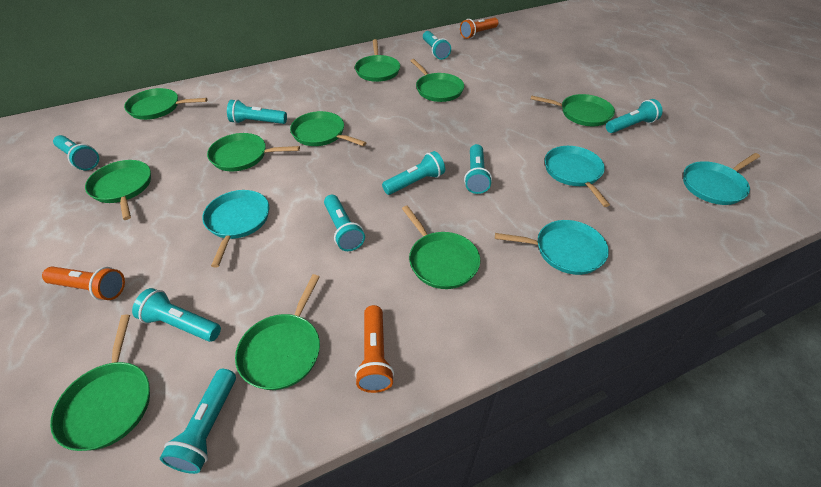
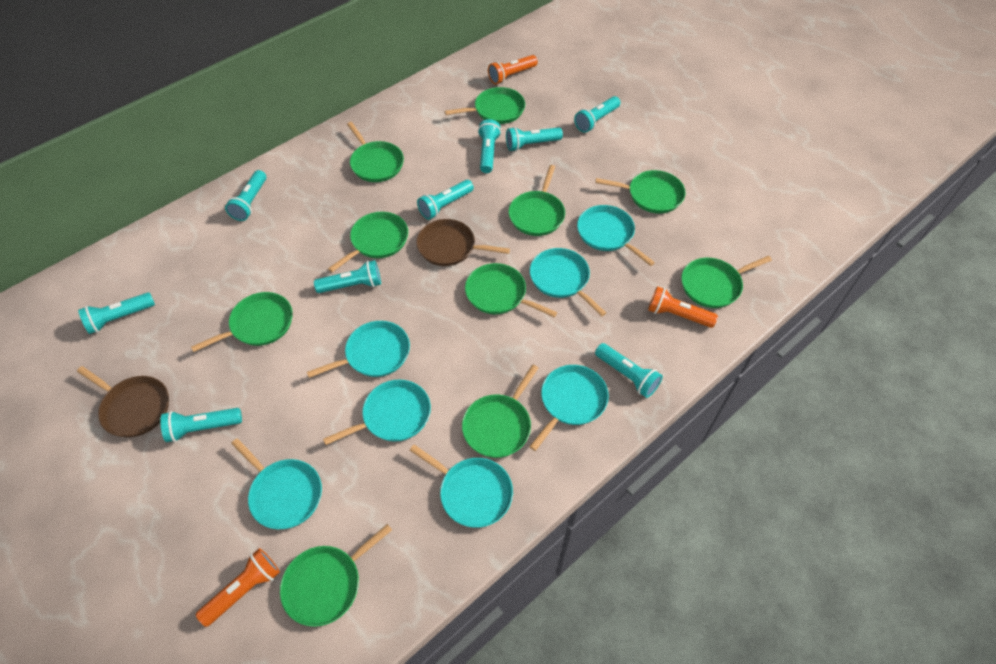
brown pan: 0 -> 2
turquoise pan: 4 -> 7

